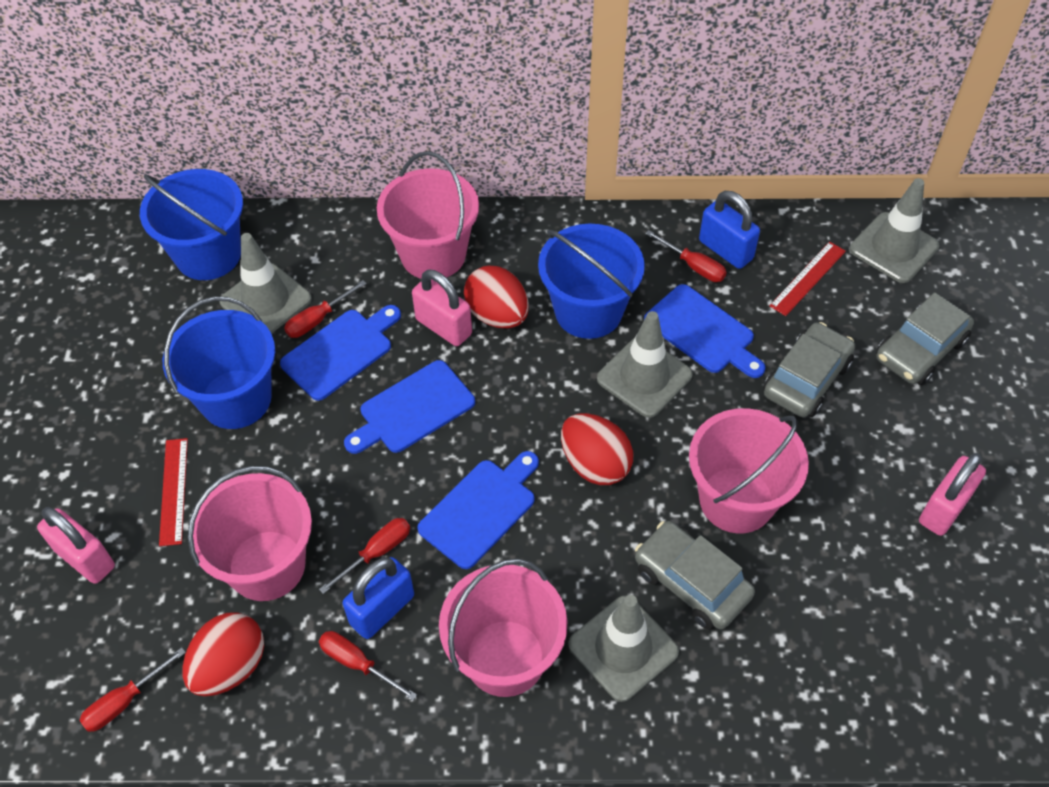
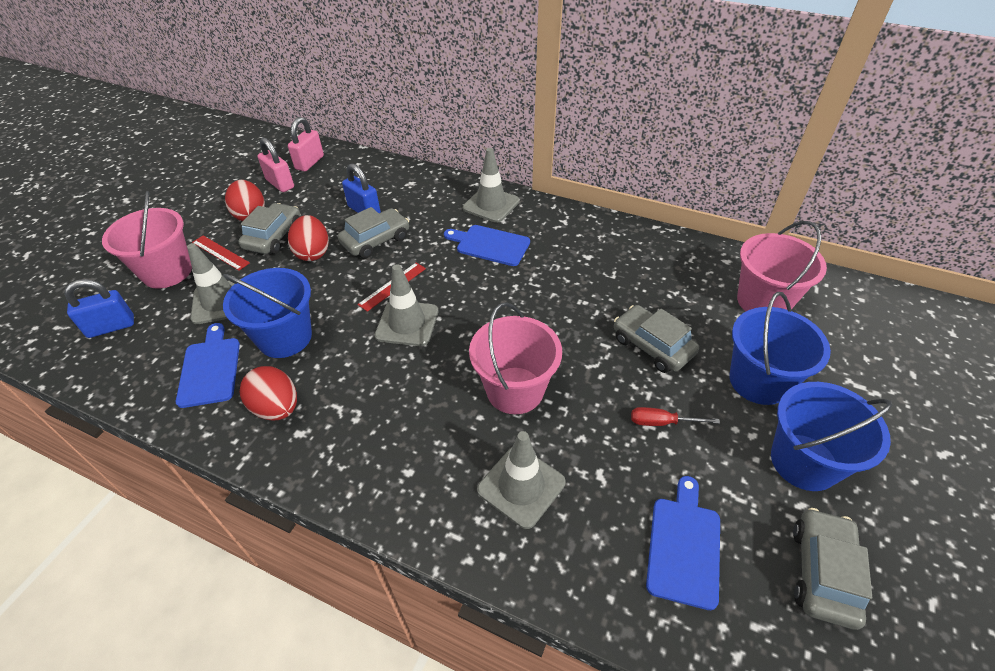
blue cutting board: 4 -> 3
grey car: 3 -> 4
pink bucket: 4 -> 3
pink padlock: 3 -> 2
red screwdriver: 5 -> 1

